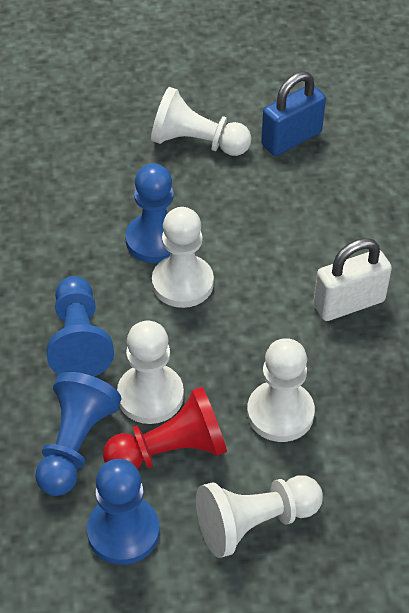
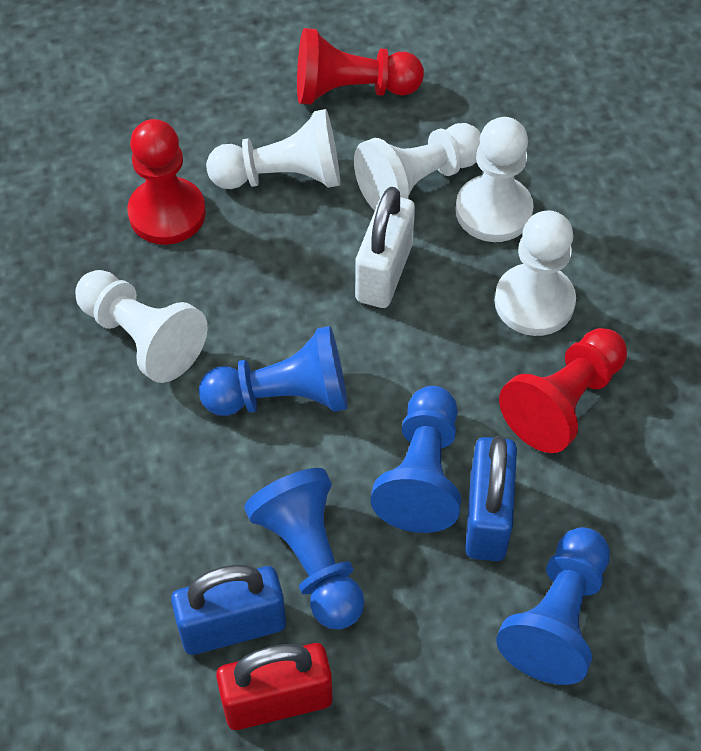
blue padlock: 1 -> 2
red padlock: 0 -> 1
red pawn: 1 -> 3

